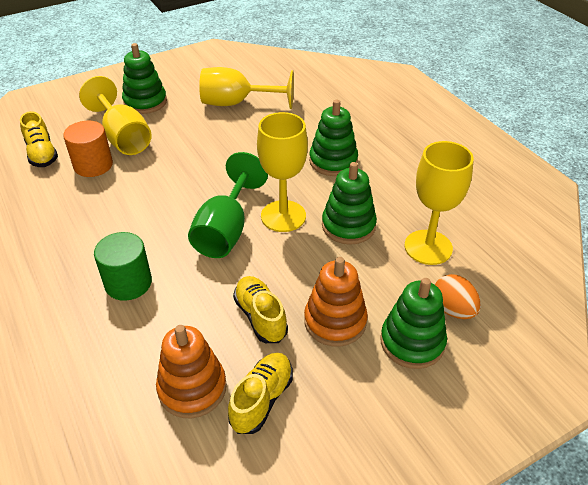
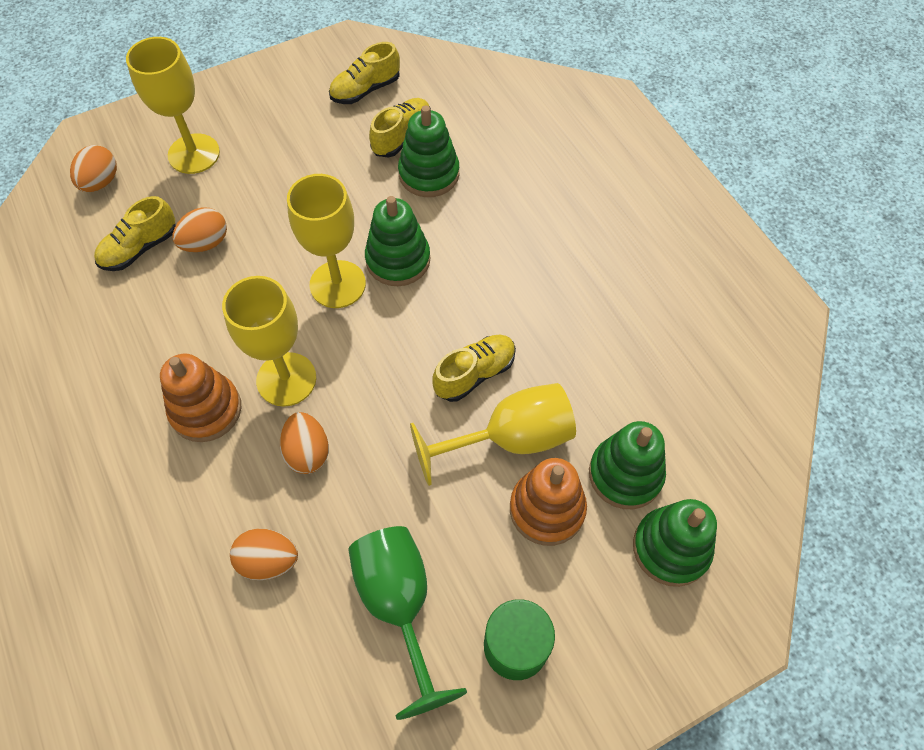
orange cylinder: 1 -> 0
orange egg: 1 -> 4
yellow shoe: 3 -> 4

